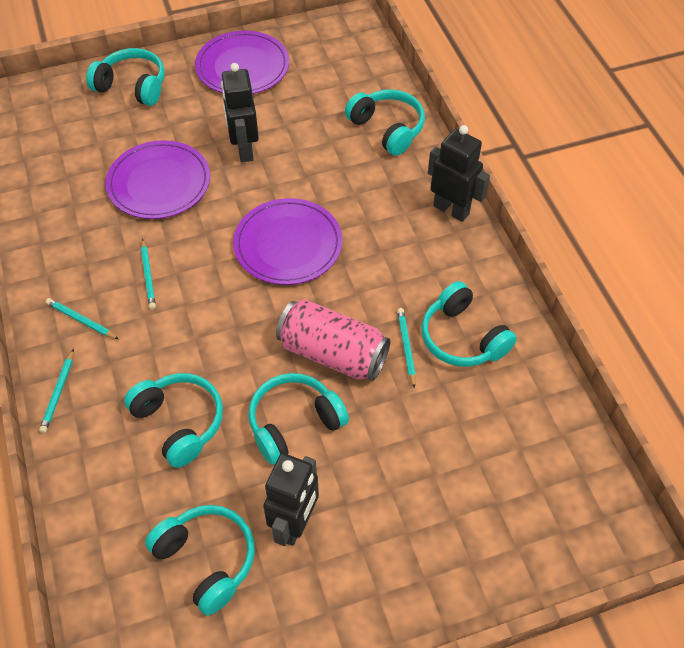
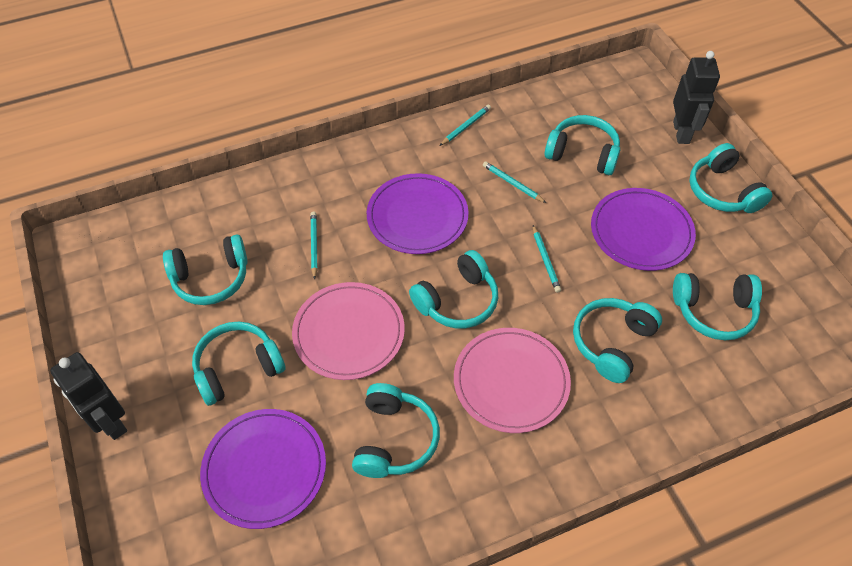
black robot: 3 -> 2
pink can: 1 -> 0
pink plate: 0 -> 2
turquoise headphones: 6 -> 8

